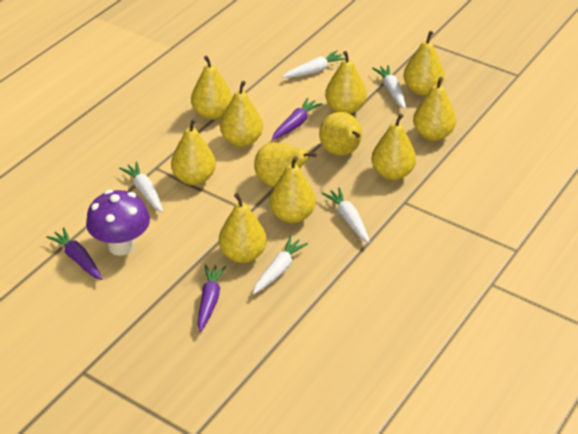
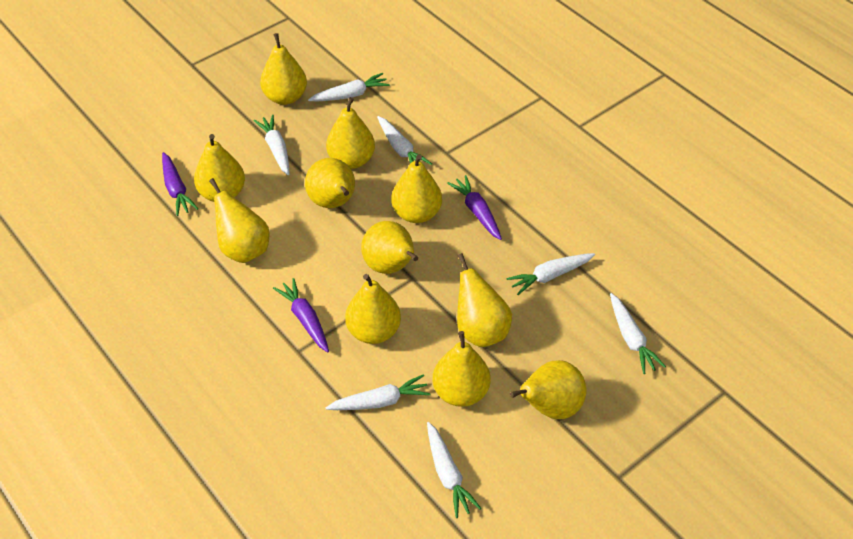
purple mushroom: 1 -> 0
white carrot: 5 -> 7

